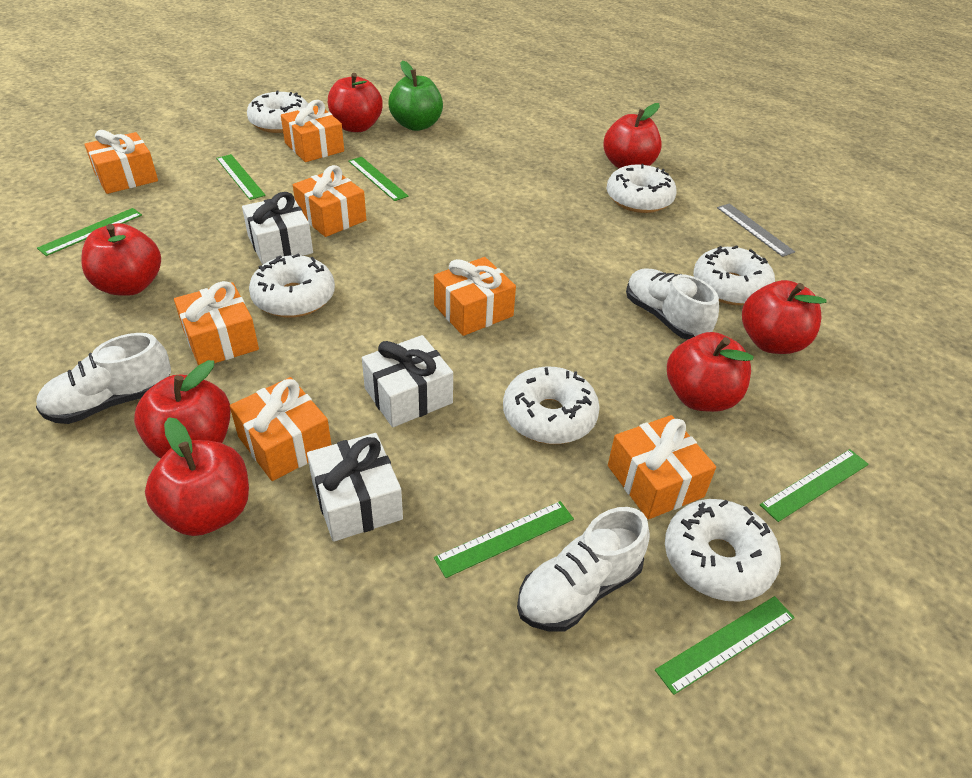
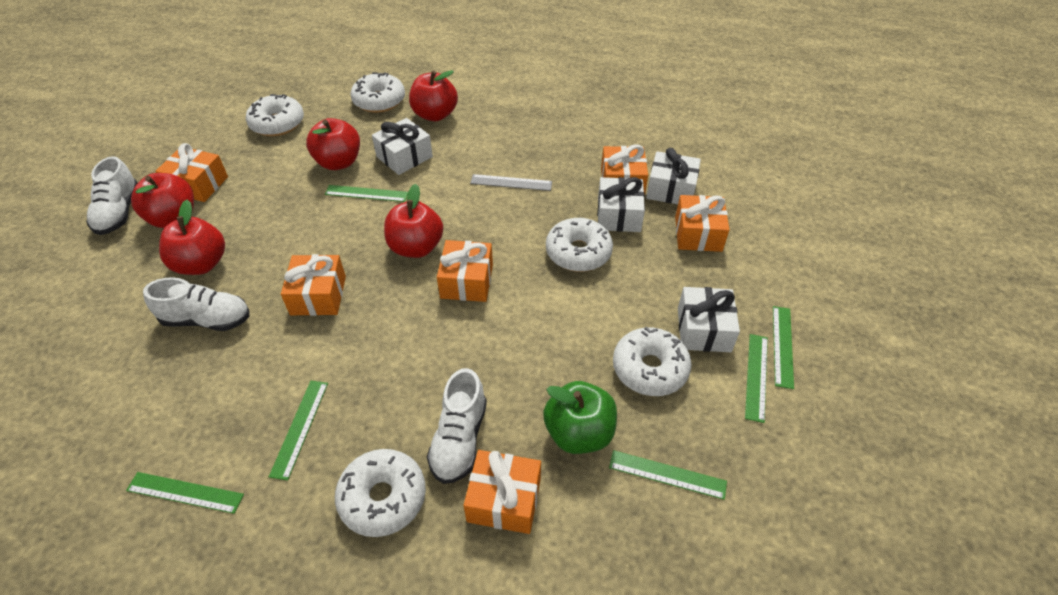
orange gift: 7 -> 6
red apple: 7 -> 5
white donut: 6 -> 5
white gift: 3 -> 4

